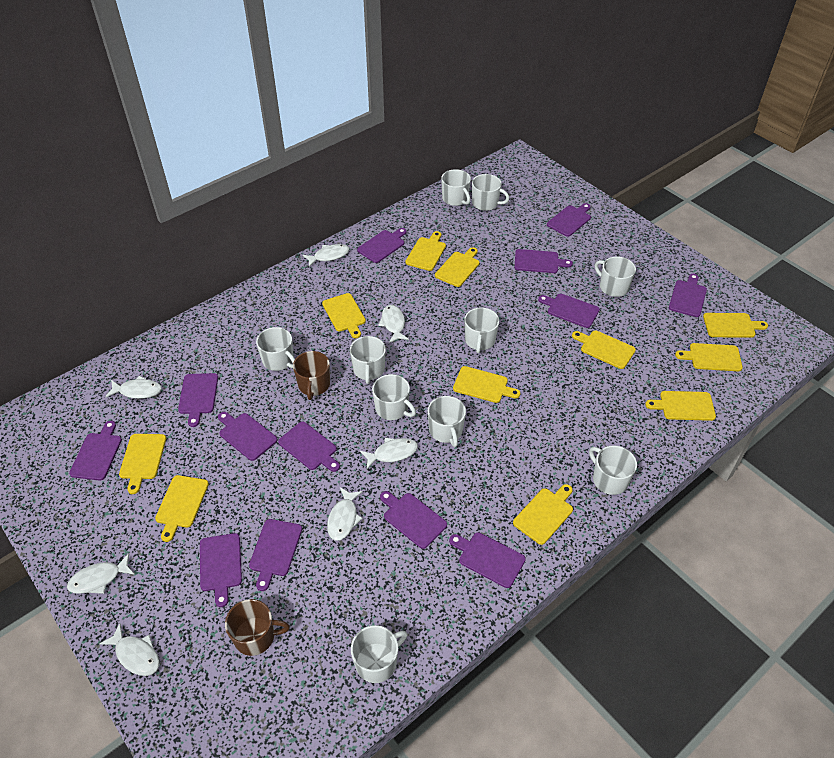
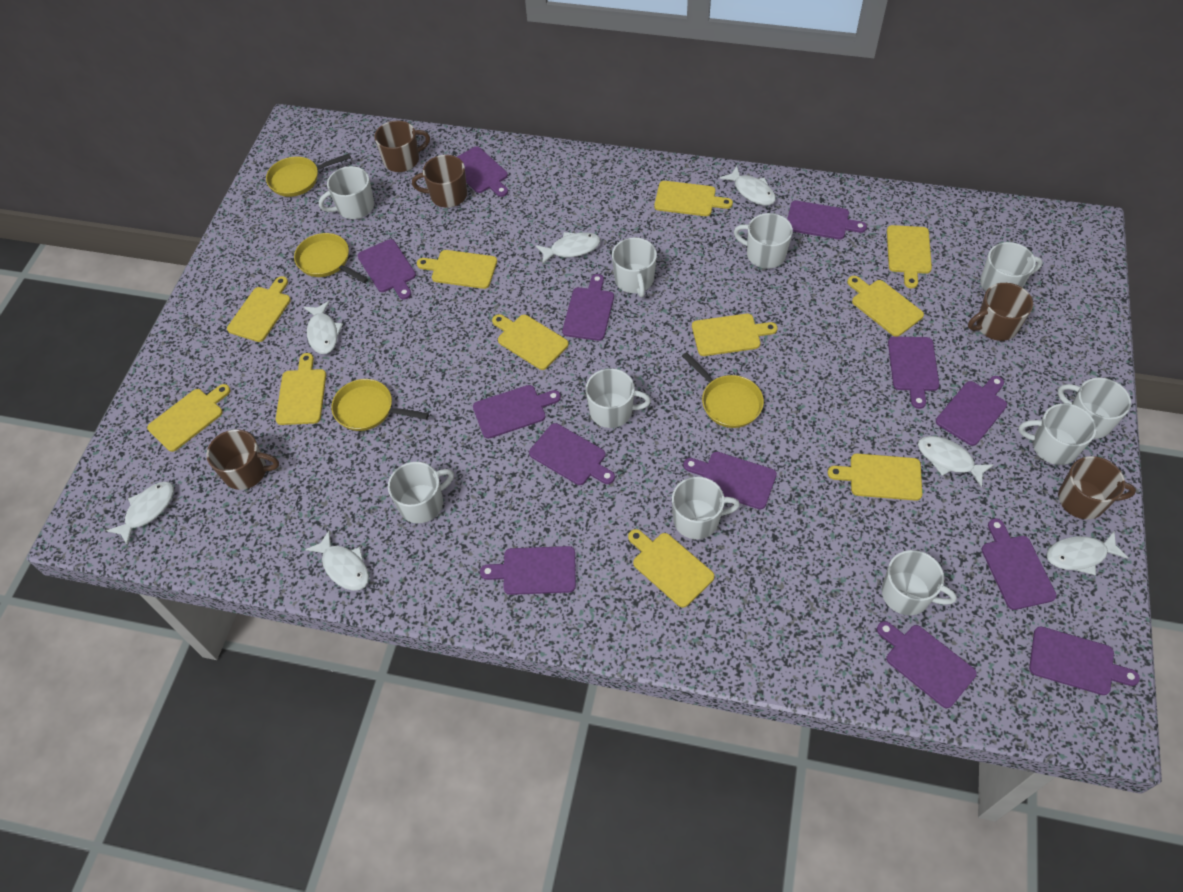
brown mug: 2 -> 5
yellow pan: 0 -> 4

